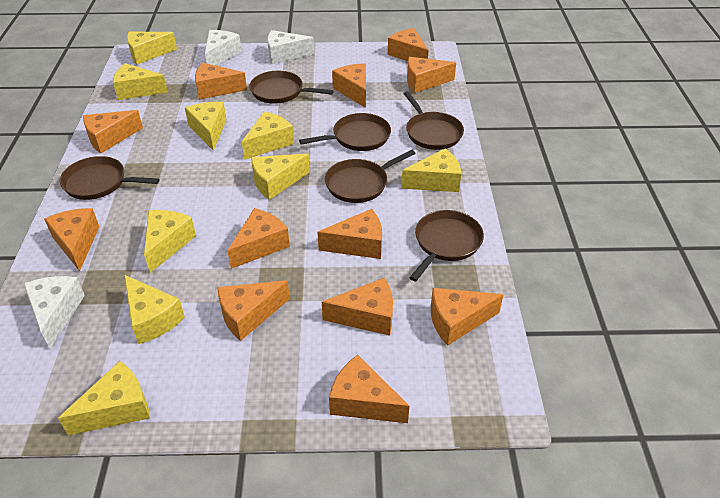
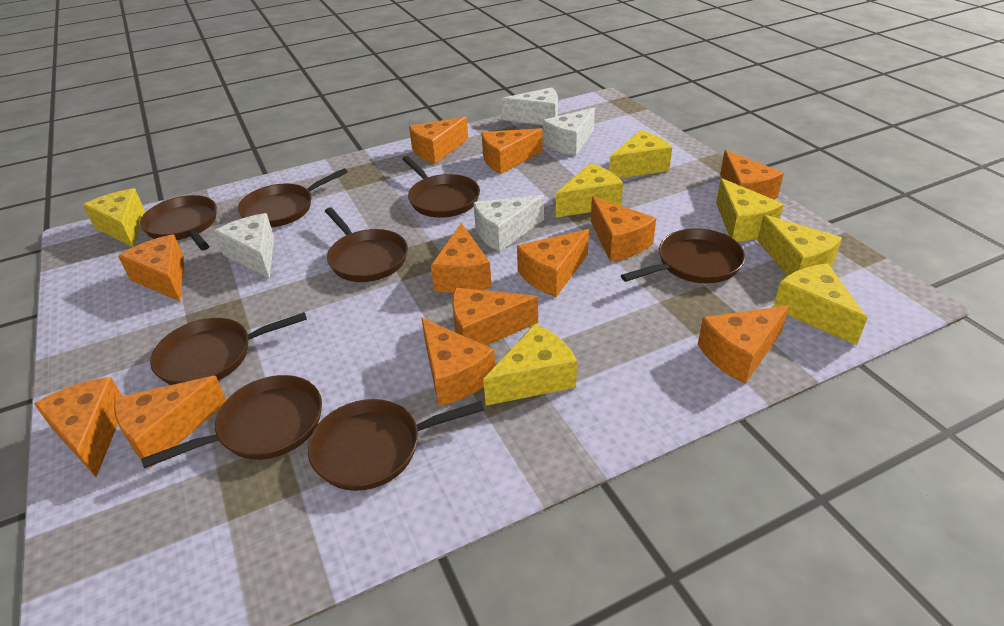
brown pan: 6 -> 8
white cheese: 3 -> 4
yellow cheese: 9 -> 7

